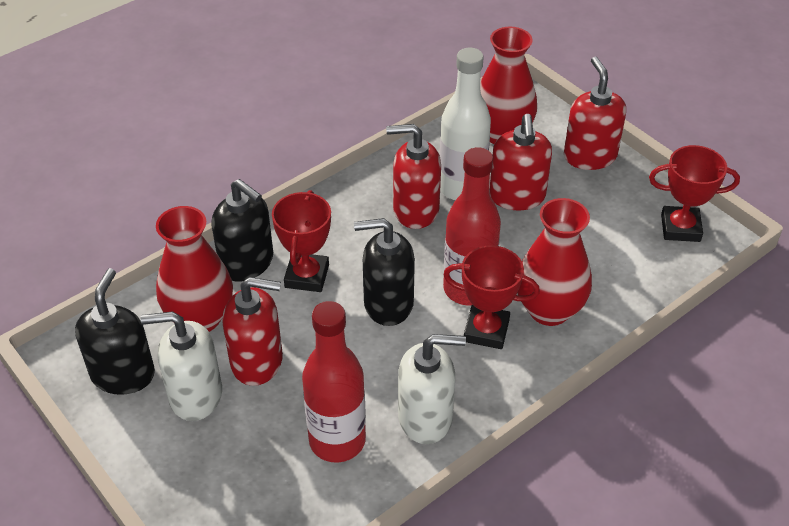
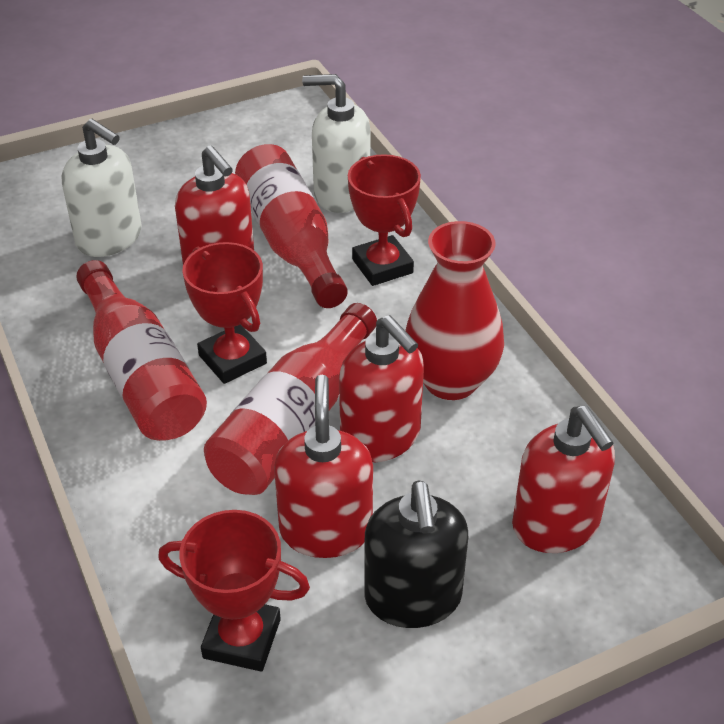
black soap dispenser: 3 -> 1
red bottle: 2 -> 3
red vase: 3 -> 1
white bottle: 1 -> 0

